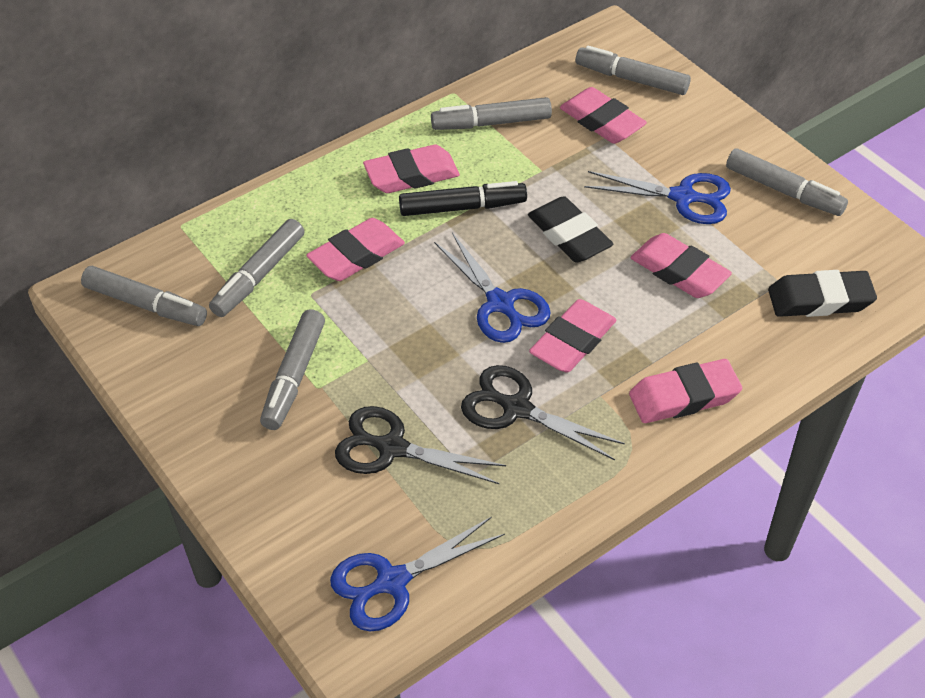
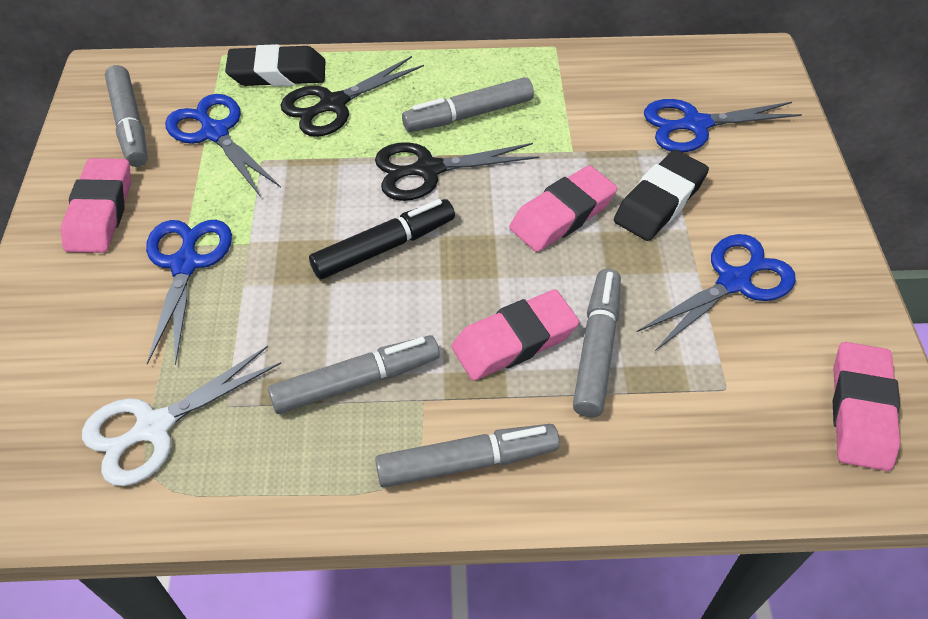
blue scissors: 3 -> 4
grey marker: 6 -> 5
pink eraser: 6 -> 4
white scissors: 0 -> 1

